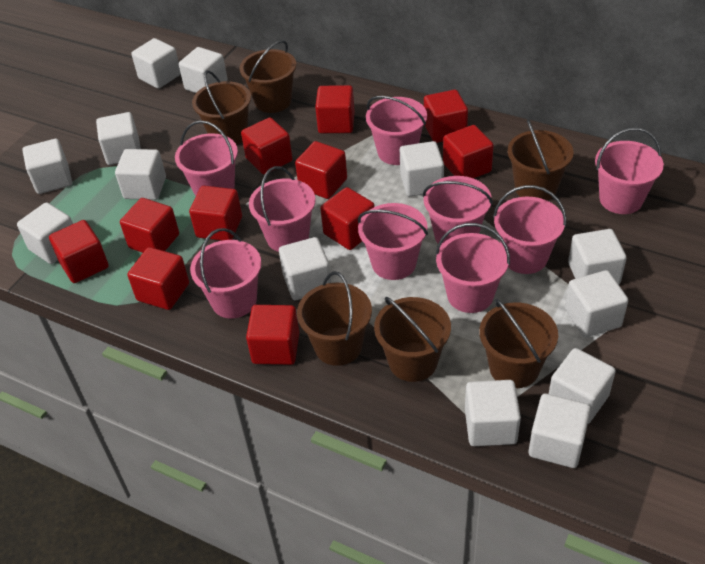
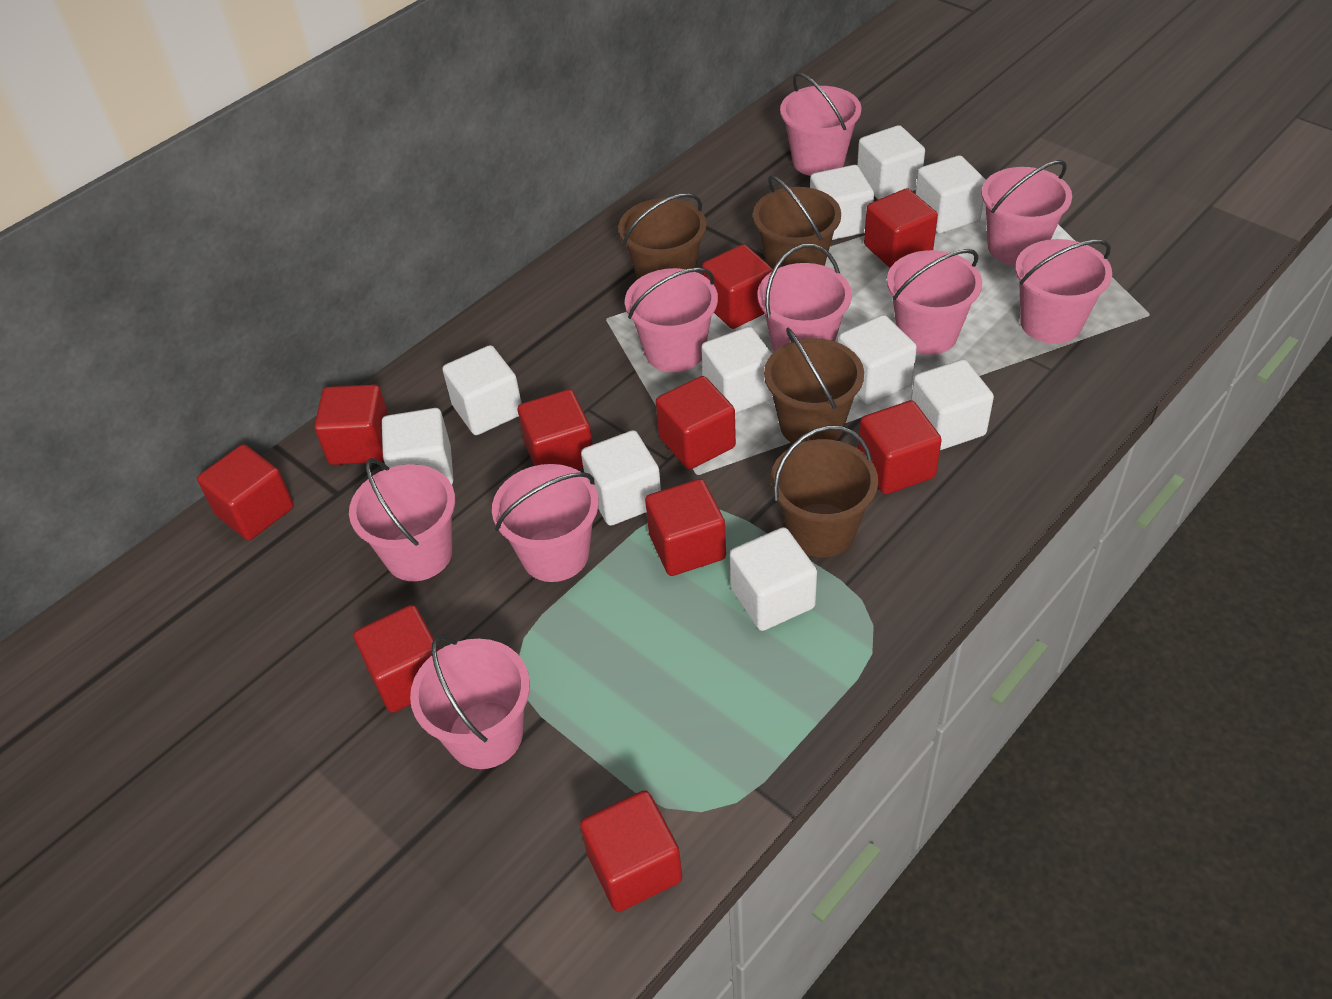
brown bucket: 6 -> 4
red cube: 11 -> 10
white cube: 13 -> 10

